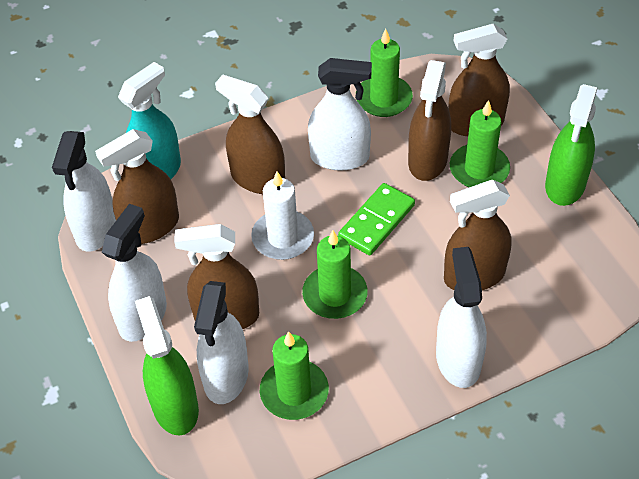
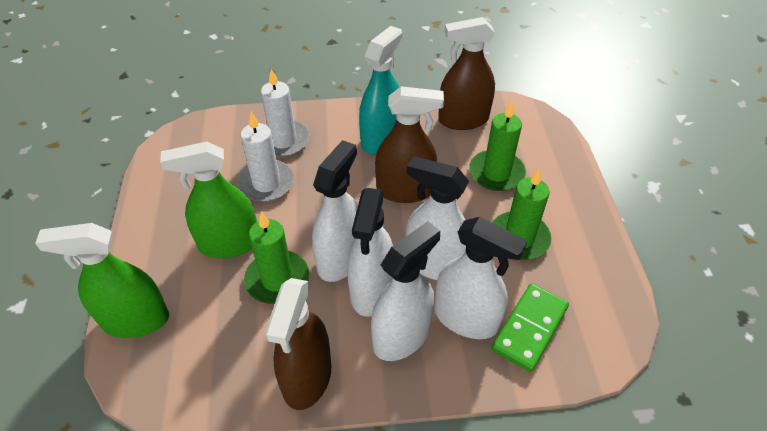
brown spray bottle: 6 -> 3
green candle: 4 -> 3
white candle: 1 -> 2

